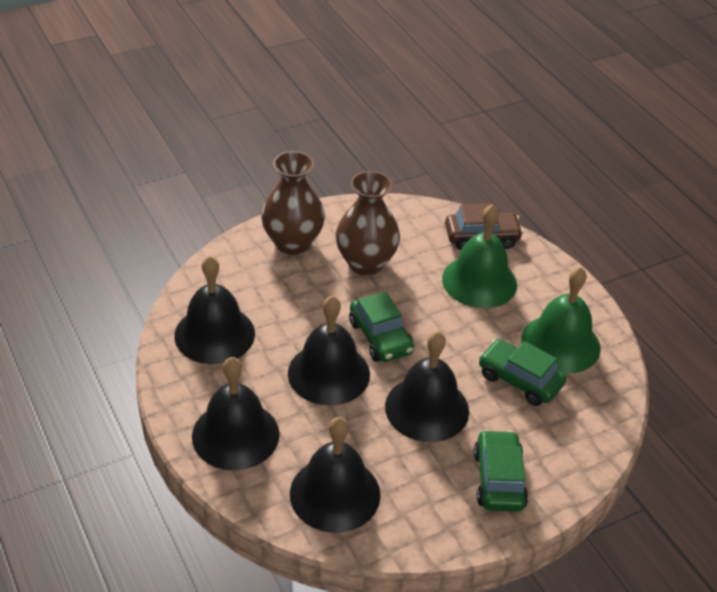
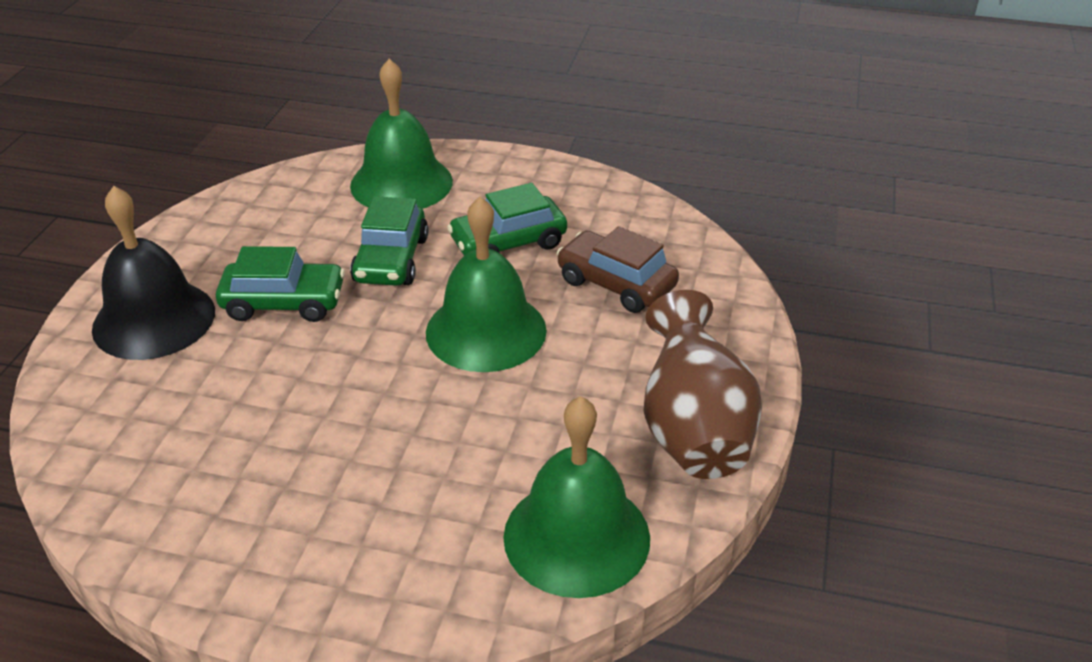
black bell: 5 -> 1
brown vase: 2 -> 1
green bell: 2 -> 3

